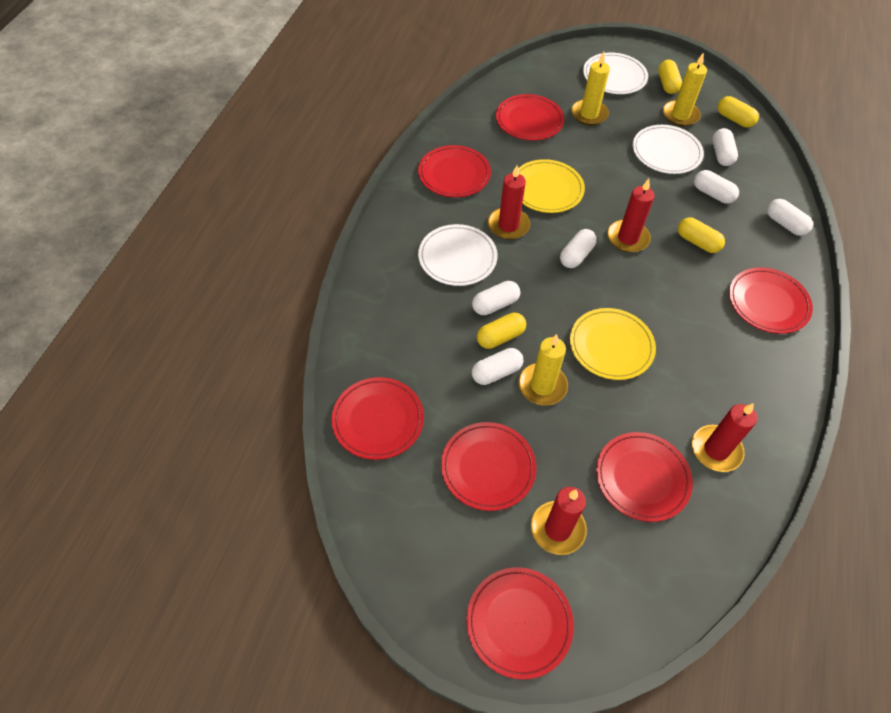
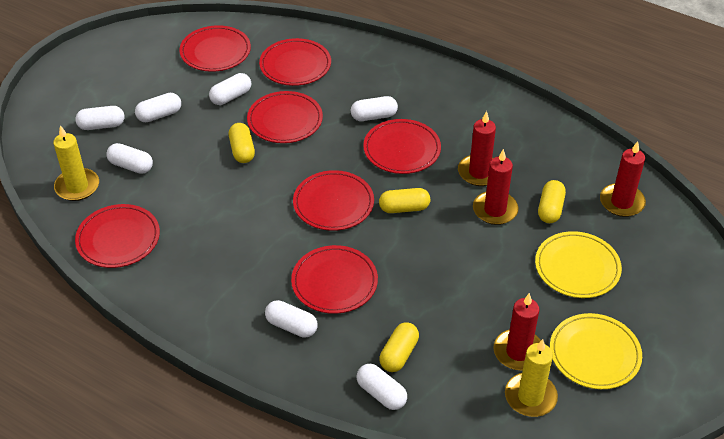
white capsule: 6 -> 7
white plate: 3 -> 0
yellow candle: 3 -> 2

